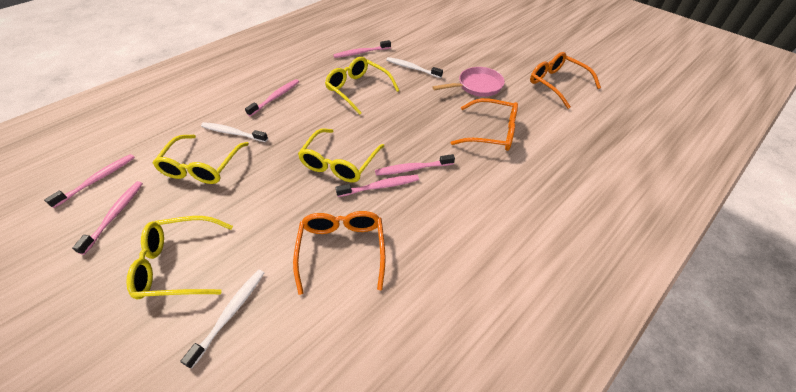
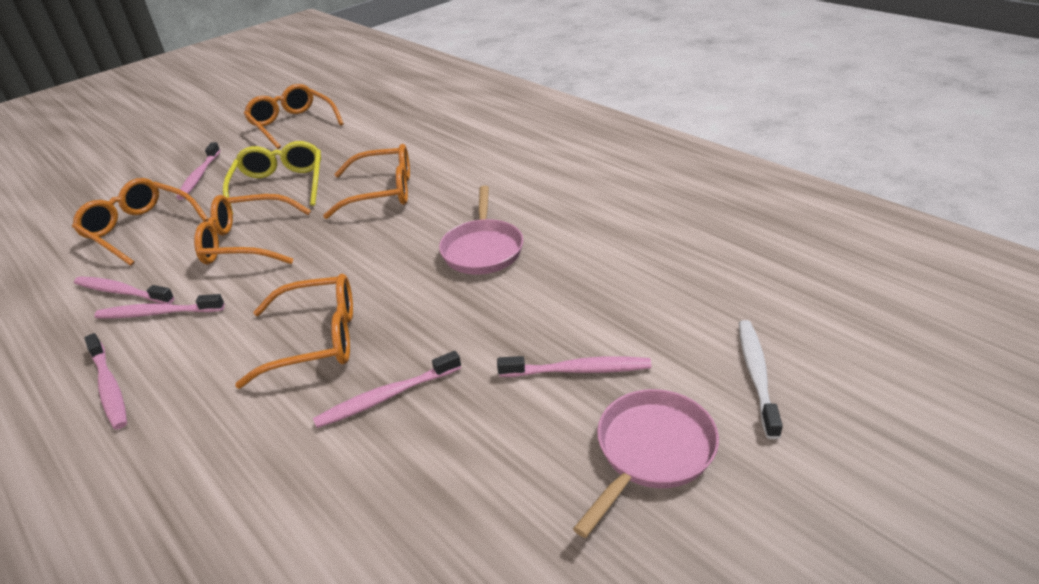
orange glasses: 3 -> 5
pink pan: 1 -> 2
white toothbrush: 3 -> 1
yellow glasses: 4 -> 1

